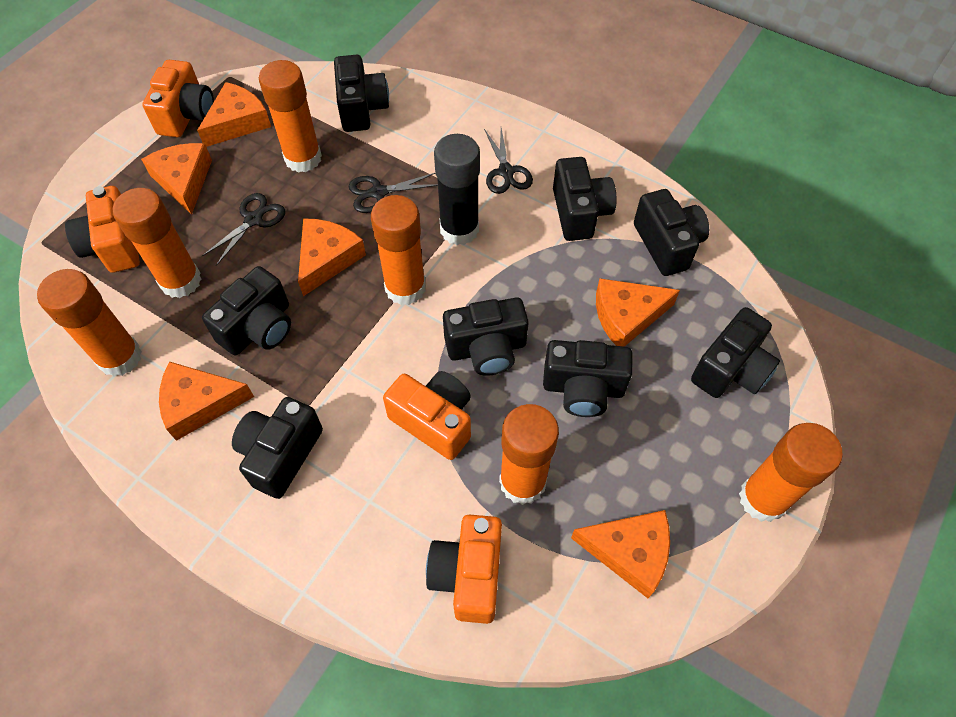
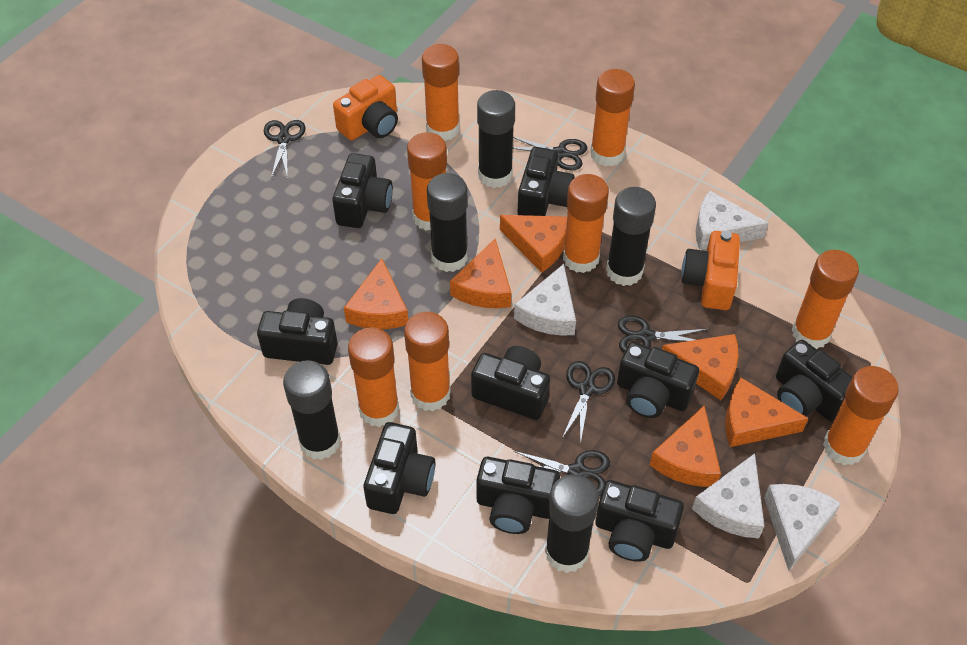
black camera: 8 -> 9
black glue stick: 1 -> 5
black scissors: 3 -> 5
orange camera: 4 -> 2
orange glue stick: 6 -> 8
white cheese: 0 -> 4

